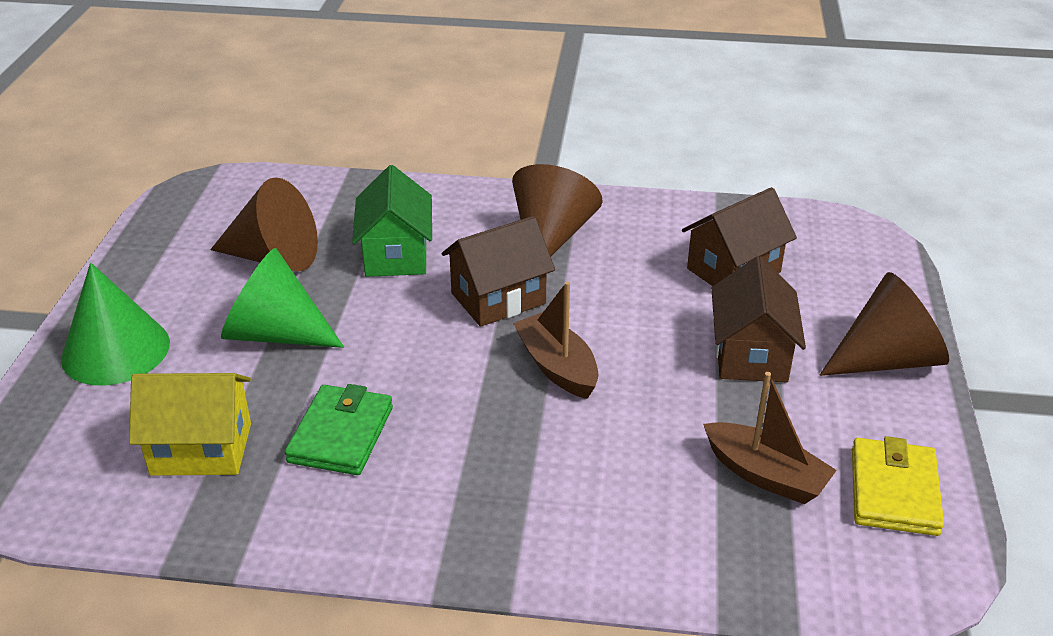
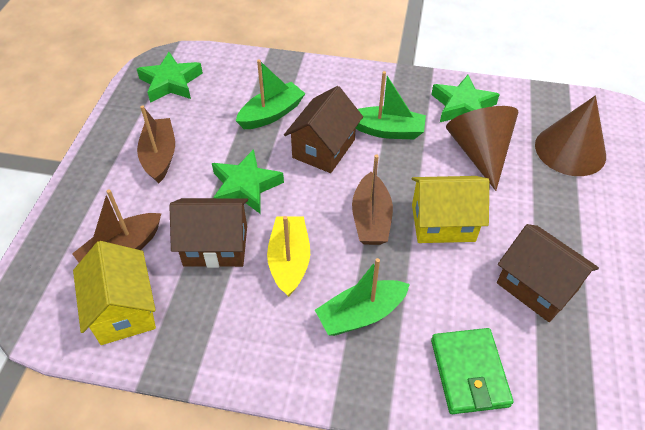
brown boat: 2 -> 3
brown cone: 3 -> 2
green boat: 0 -> 3
green cone: 2 -> 0
green house: 1 -> 0
green star: 0 -> 3
yellow boat: 0 -> 1
yellow house: 1 -> 2
yellow wallet: 1 -> 0

